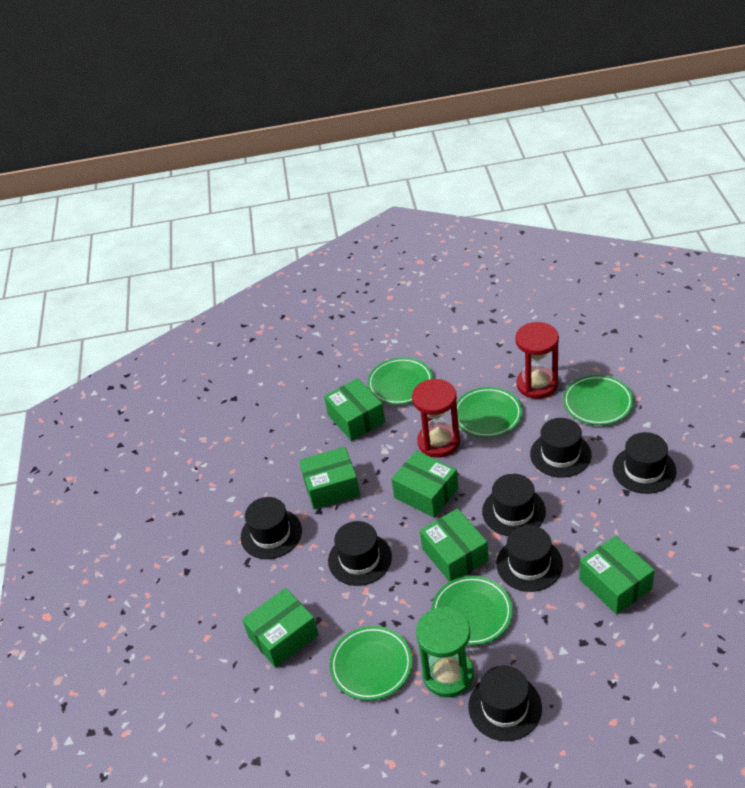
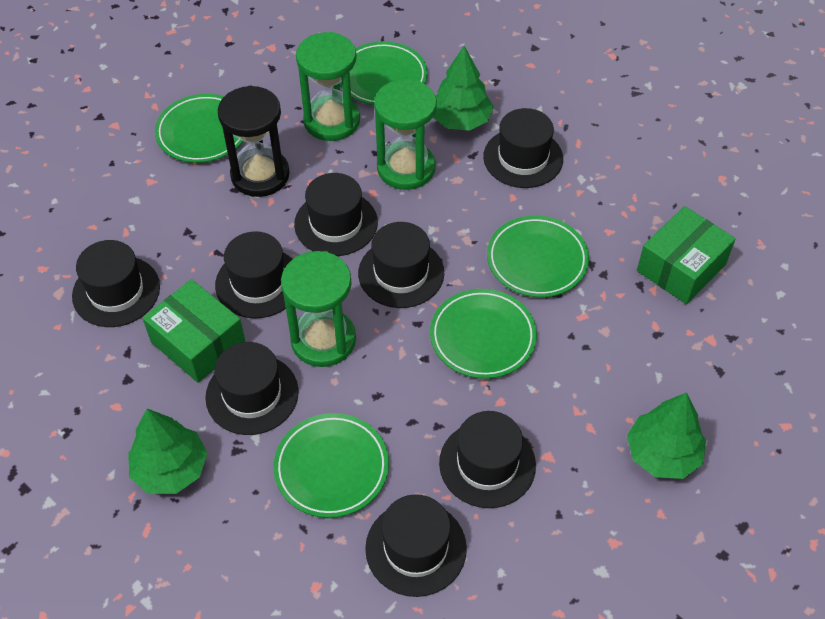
black hat: 7 -> 8
black hourglass: 0 -> 1
green box: 6 -> 2
green hourglass: 1 -> 3
green tree: 0 -> 3
red hourglass: 2 -> 0

